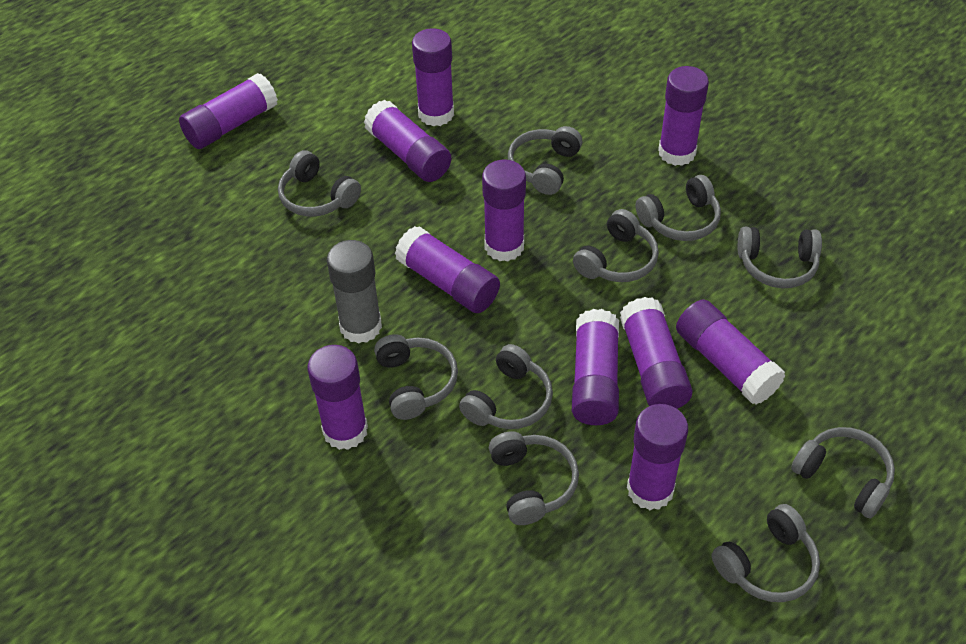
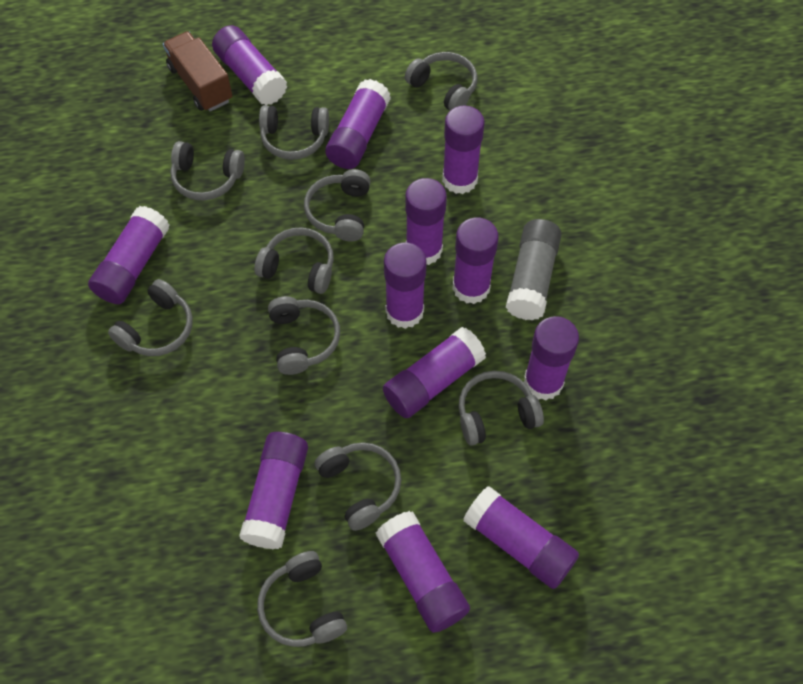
brown truck: 0 -> 1
purple glue stick: 11 -> 12

